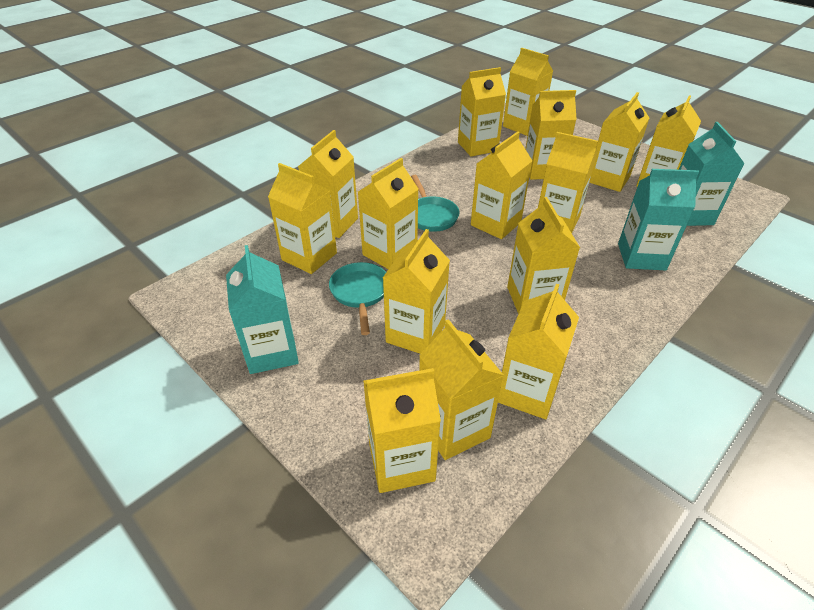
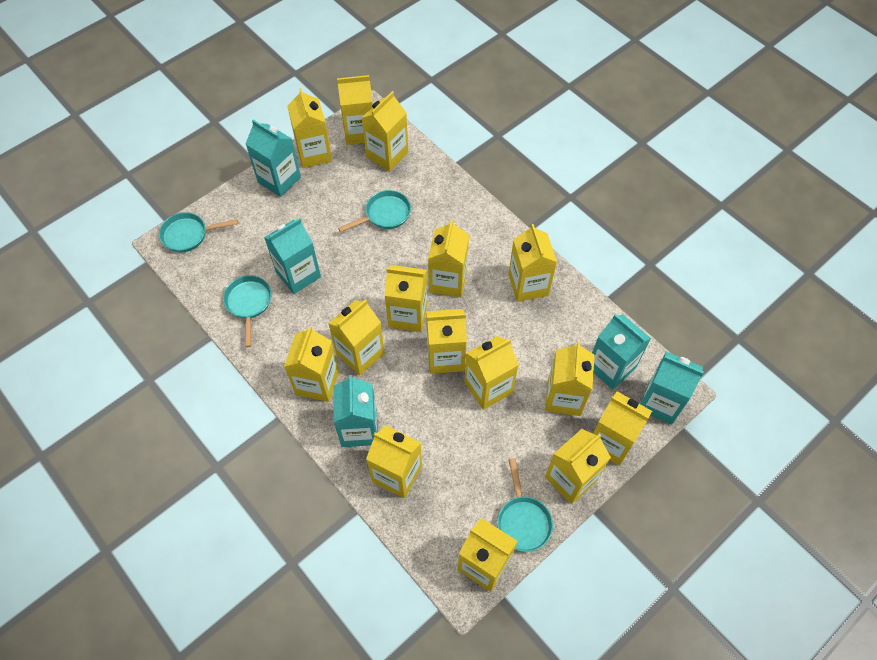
turquoise carton: 3 -> 5
turquoise pan: 2 -> 4

